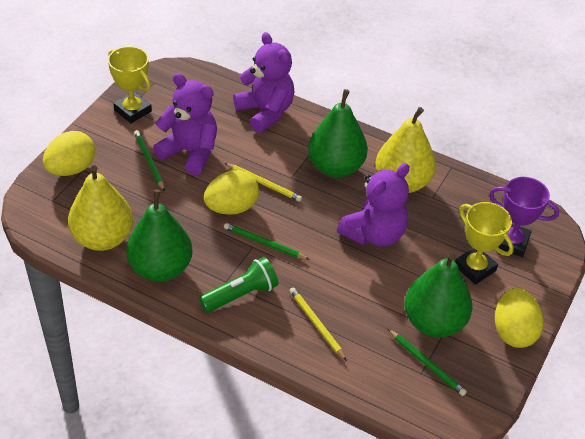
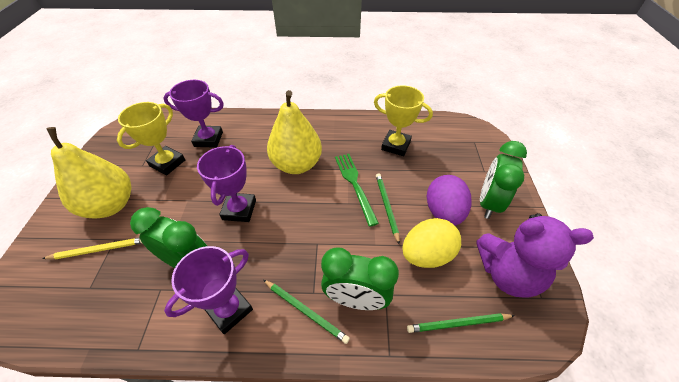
green clock: 0 -> 3
green flashlight: 1 -> 0
green fork: 0 -> 1
green pear: 3 -> 0
purple egg: 0 -> 1
purple teddy bear: 3 -> 1
purple trophy: 1 -> 3
yellow egg: 3 -> 1
yellow pencil: 2 -> 1

